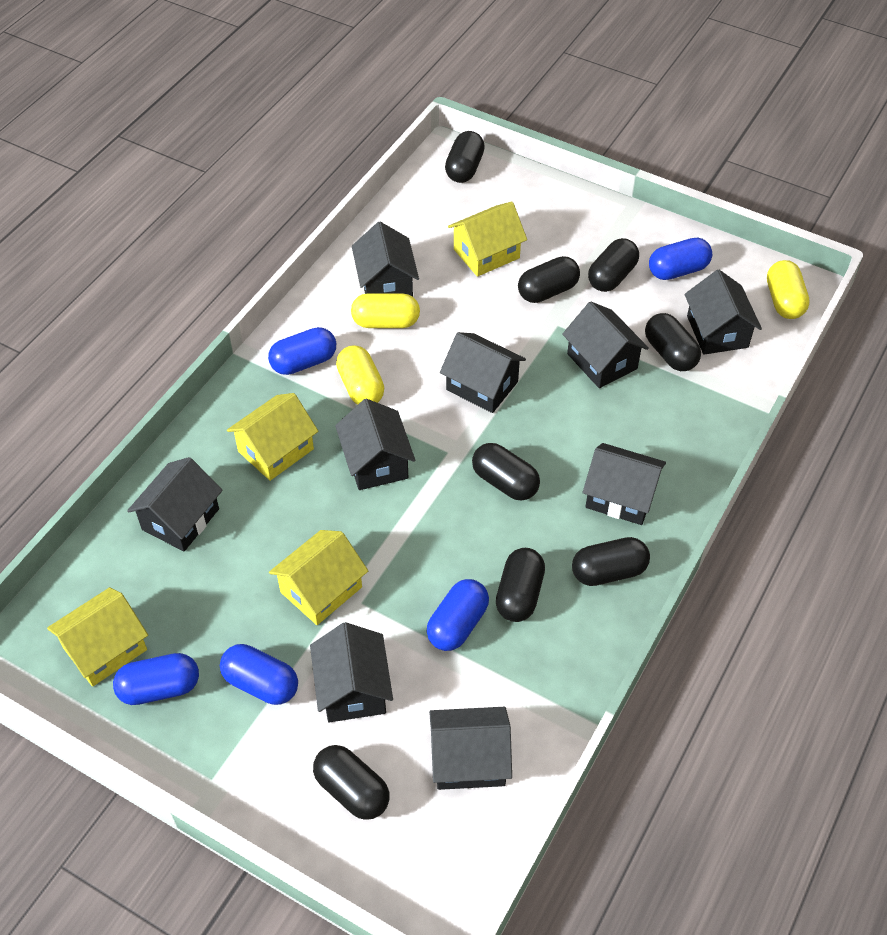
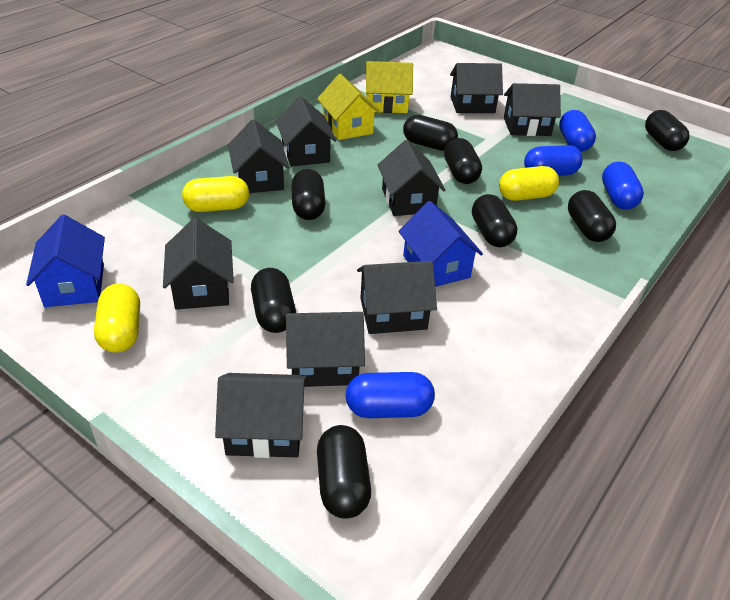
blue capsule: 5 -> 4
blue house: 0 -> 2
yellow house: 4 -> 2

